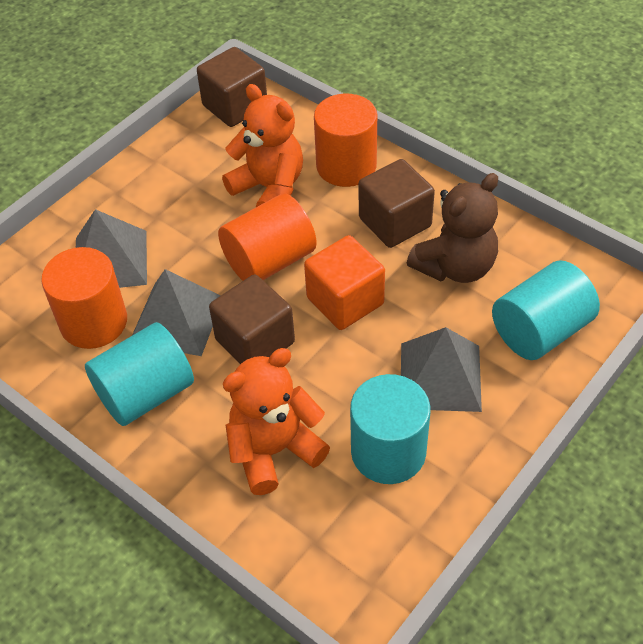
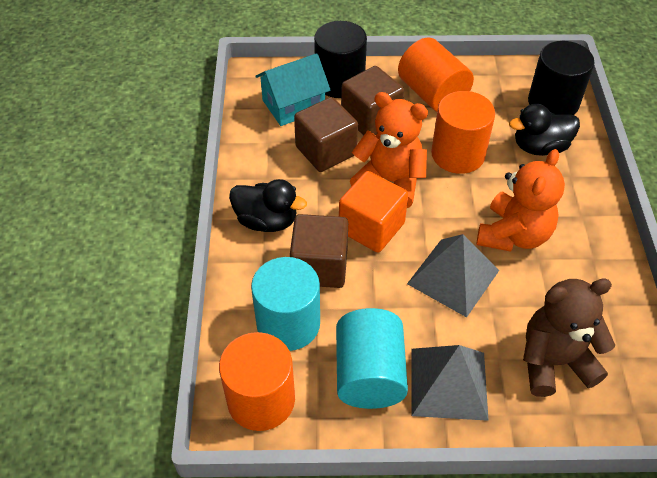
black cylinder: 0 -> 2
black duck: 0 -> 2
grey pyramid: 3 -> 2
turquoise cylinder: 3 -> 2
turquoise house: 0 -> 1

